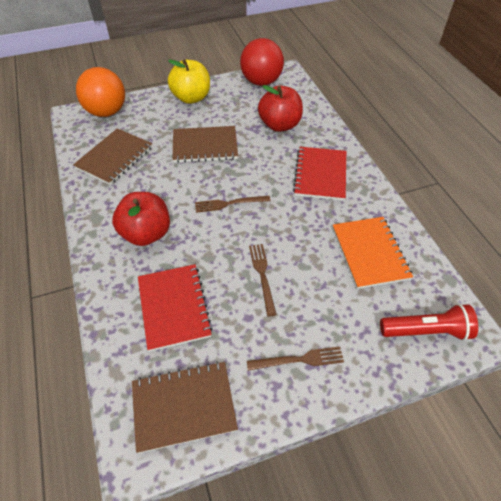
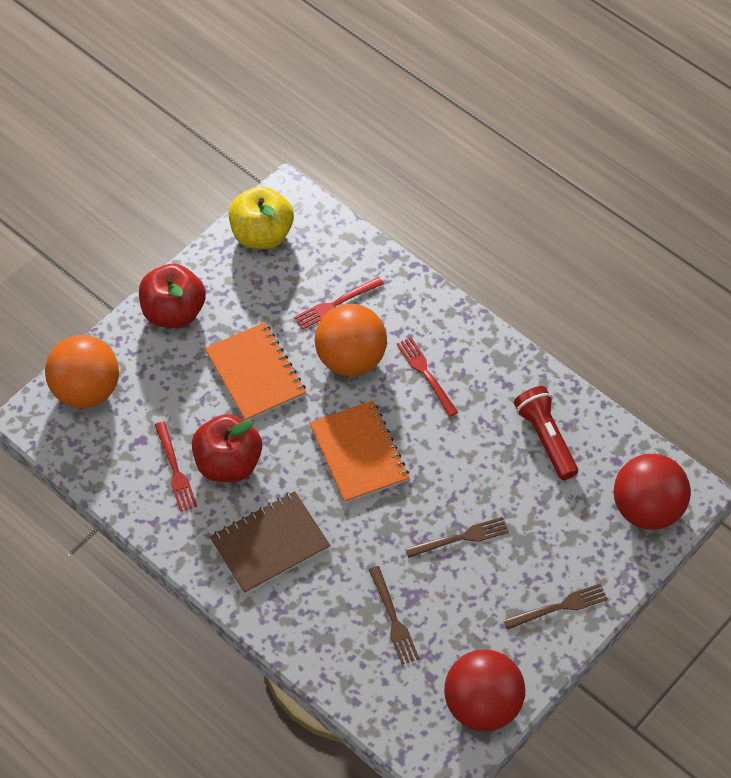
brown notebook: 3 -> 1
orange ball: 1 -> 2
orange notebook: 1 -> 2
red ball: 1 -> 2
red fork: 0 -> 3
red notebook: 2 -> 0

